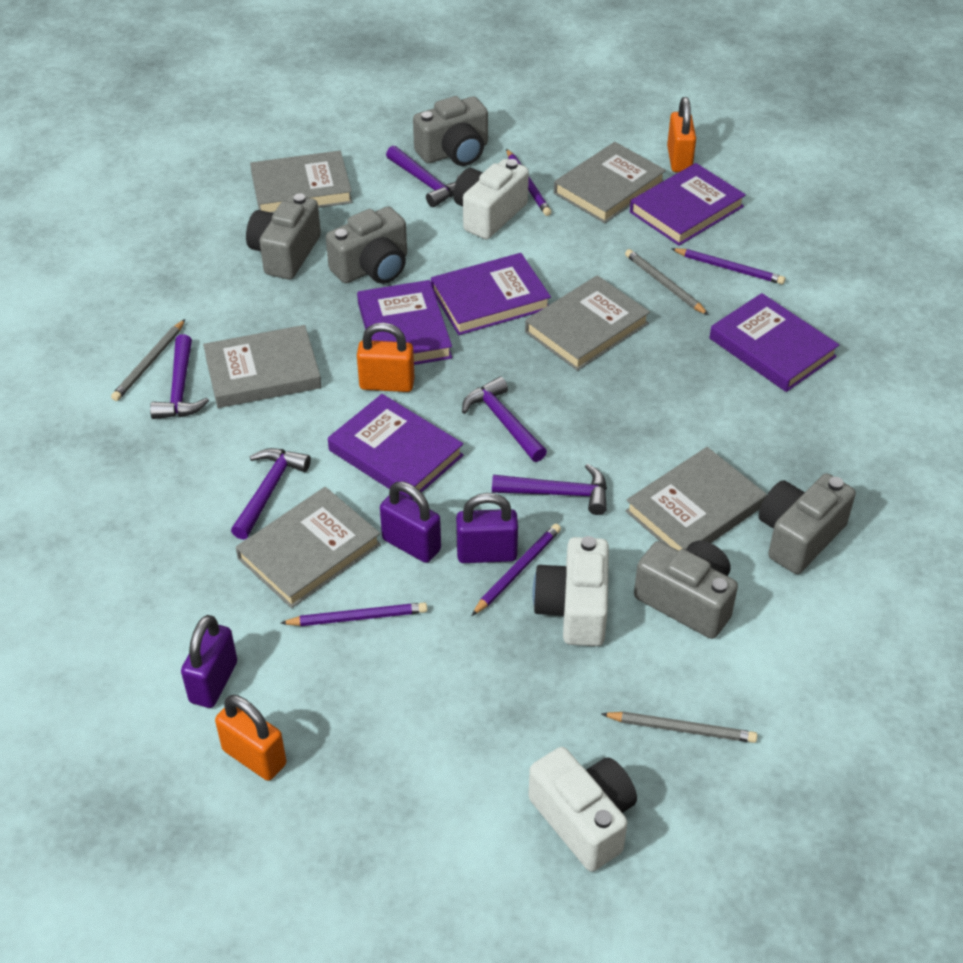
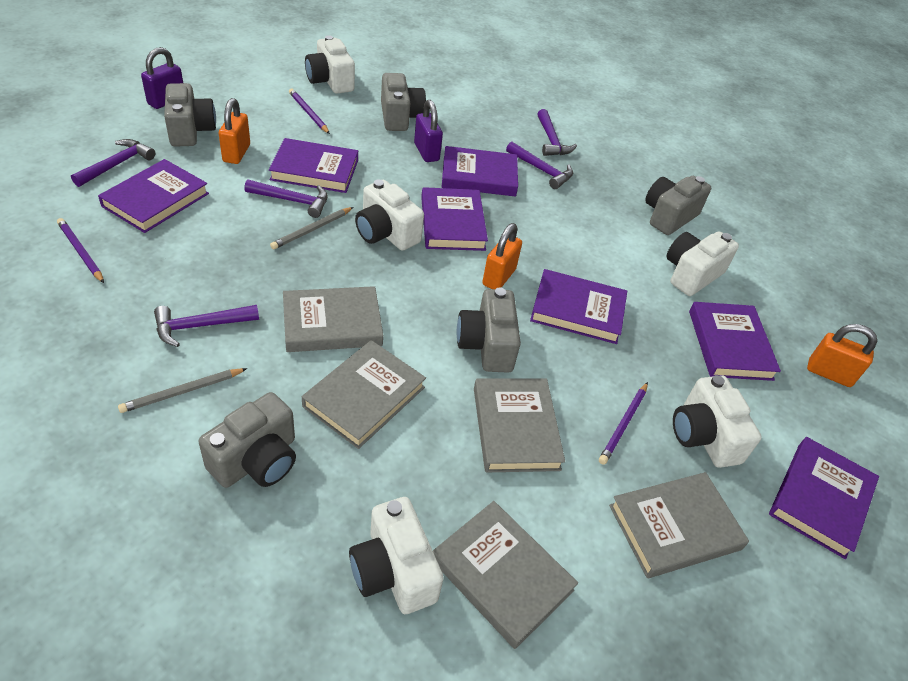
grey book: 6 -> 5
grey pencil: 3 -> 2
purple book: 5 -> 7
purple padlock: 3 -> 2
purple pencil: 4 -> 3
white camera: 3 -> 5

